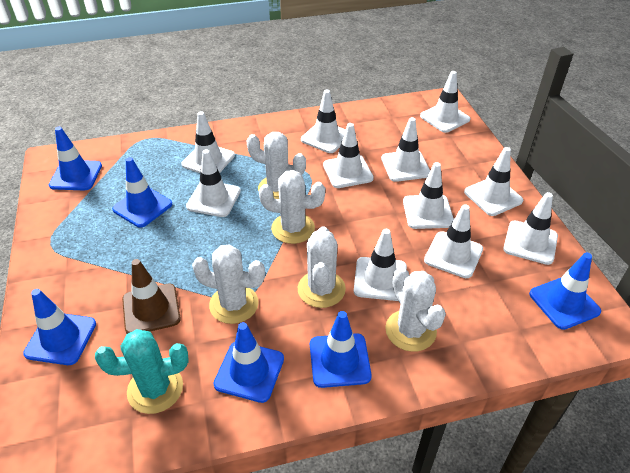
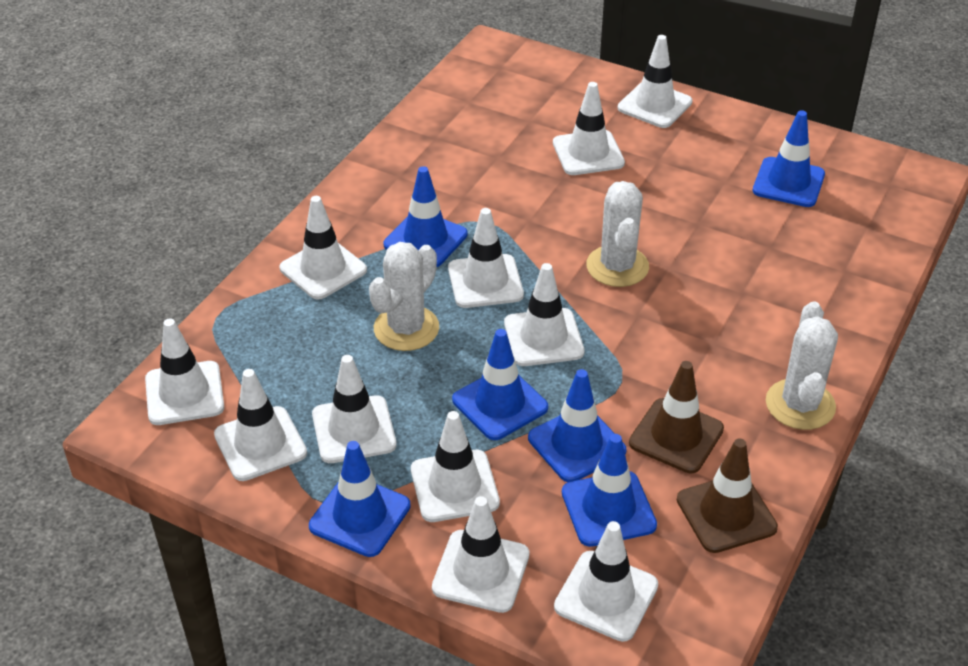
brown traffic cone: 1 -> 2
turquoise cactus: 1 -> 0
white cactus: 5 -> 3

